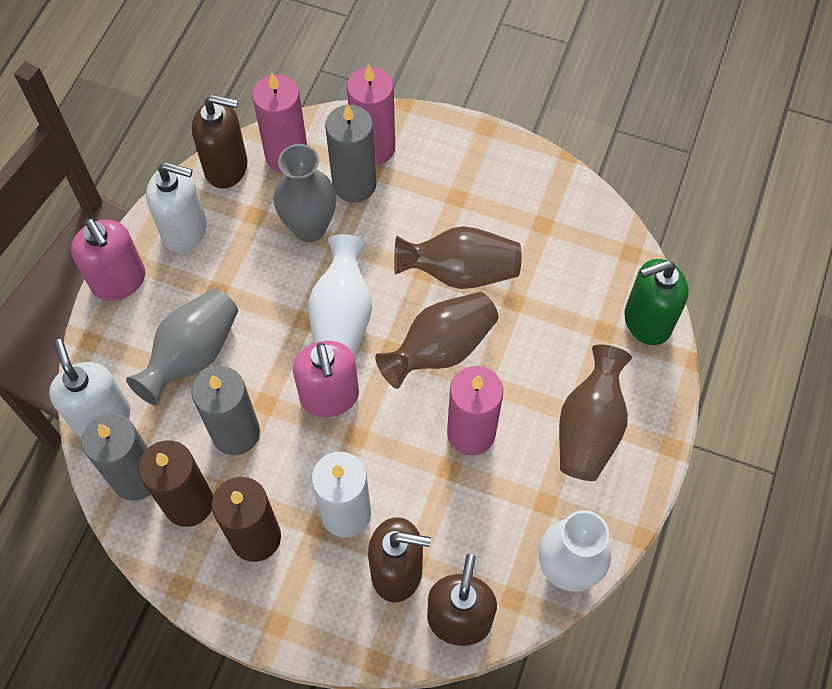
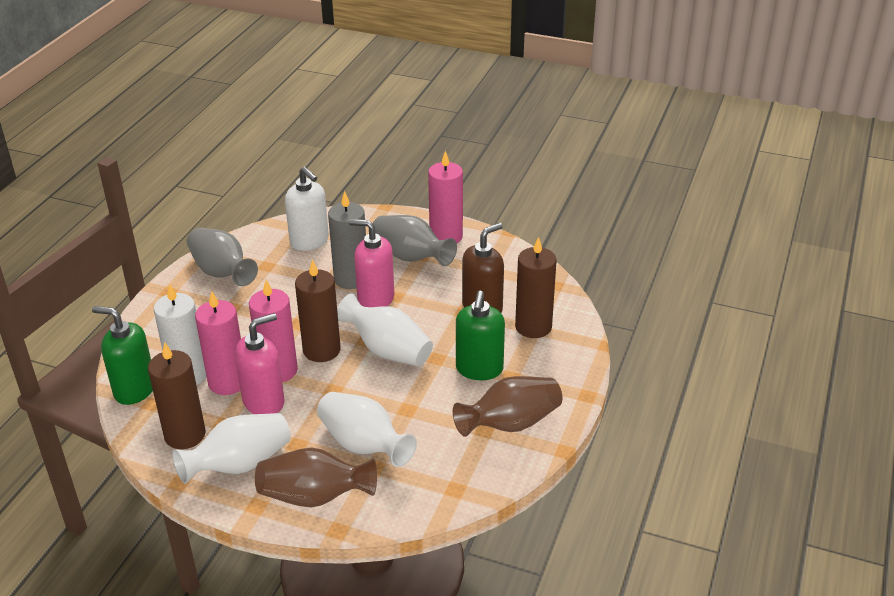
brown candle: 2 -> 3
brown soap dispenser: 3 -> 1
brown vase: 3 -> 2
green soap dispenser: 1 -> 2
grey candle: 3 -> 1
white soap dispenser: 2 -> 1
white vase: 2 -> 3

